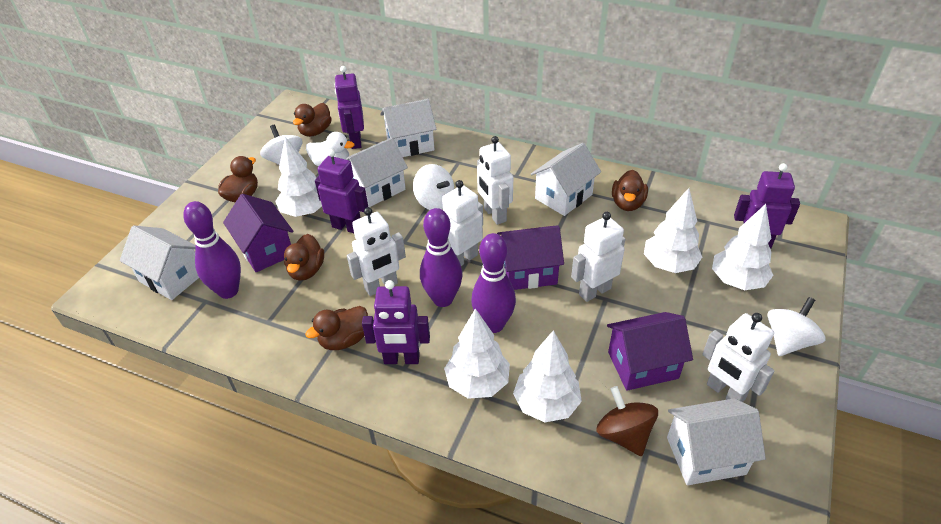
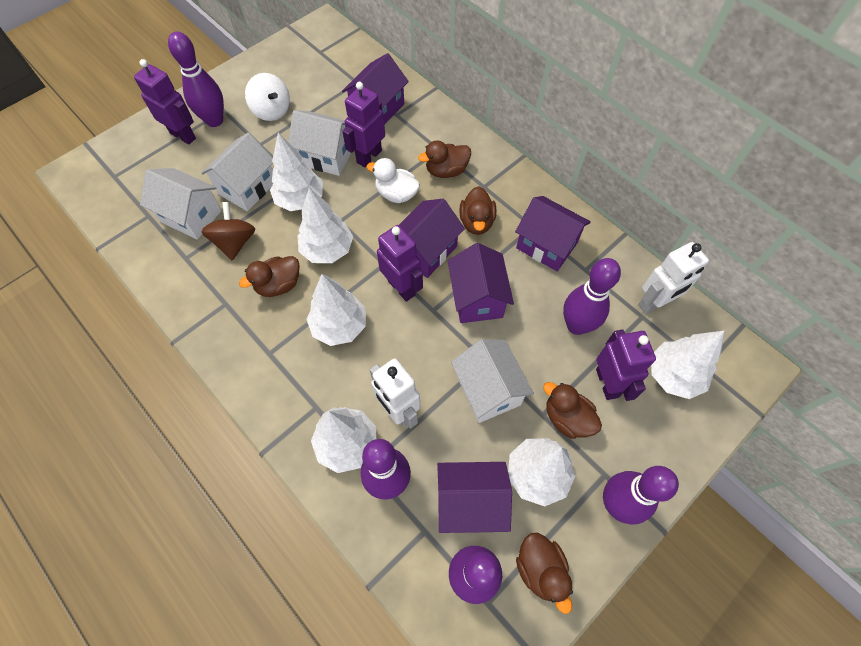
purple bowling pin: 3 -> 5
purple house: 3 -> 5
white house: 5 -> 4
white robot: 5 -> 2
white spinning top: 3 -> 1
white tree: 5 -> 6

